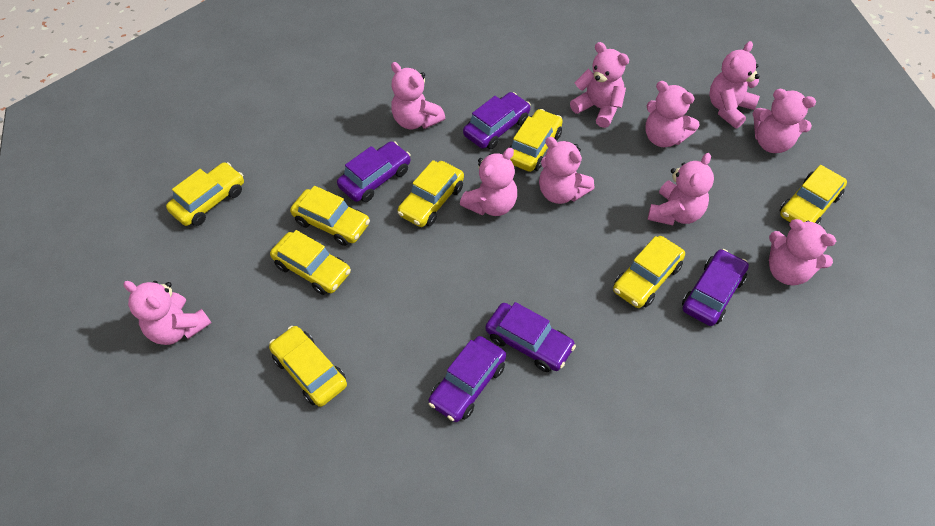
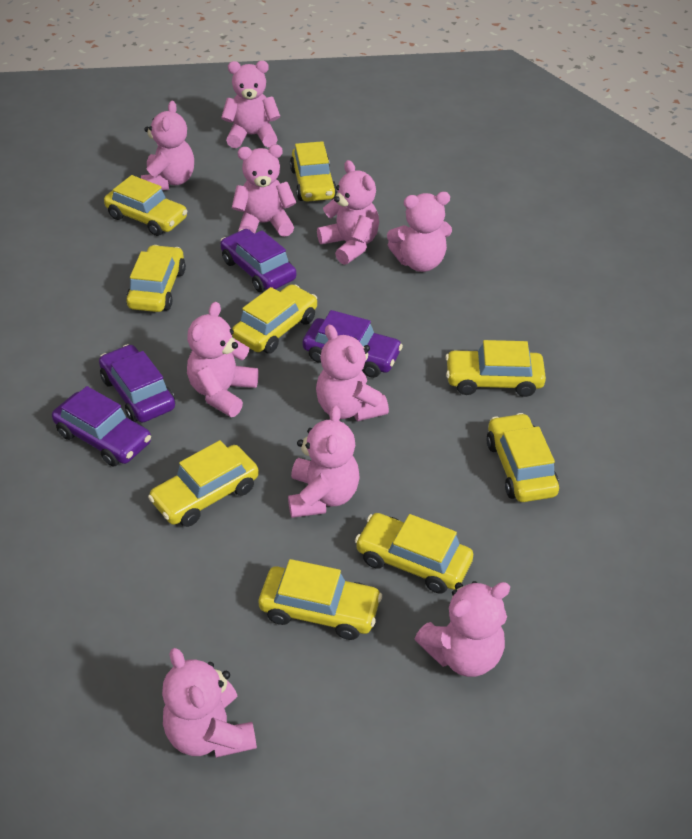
purple car: 5 -> 4
yellow car: 8 -> 9

